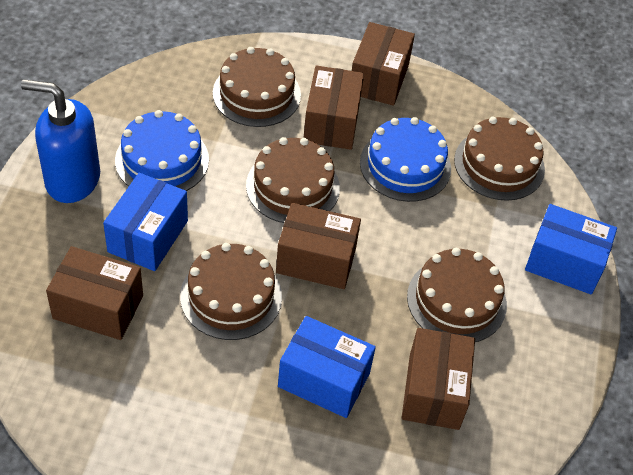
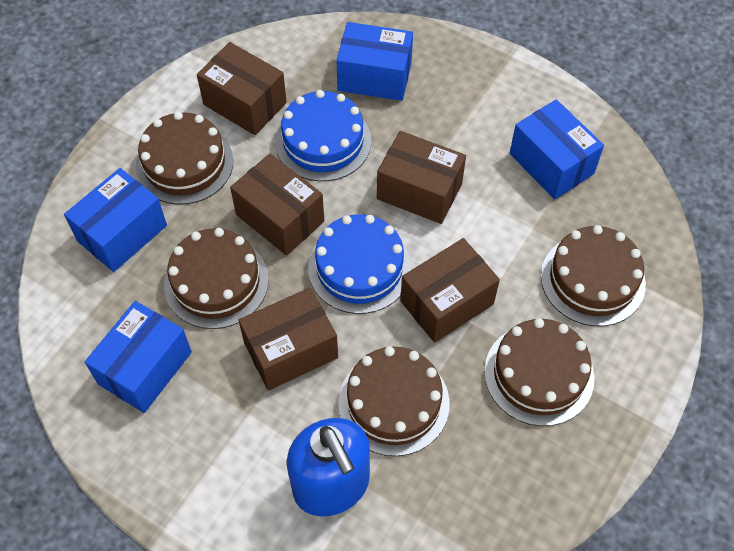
blue box: 3 -> 4

